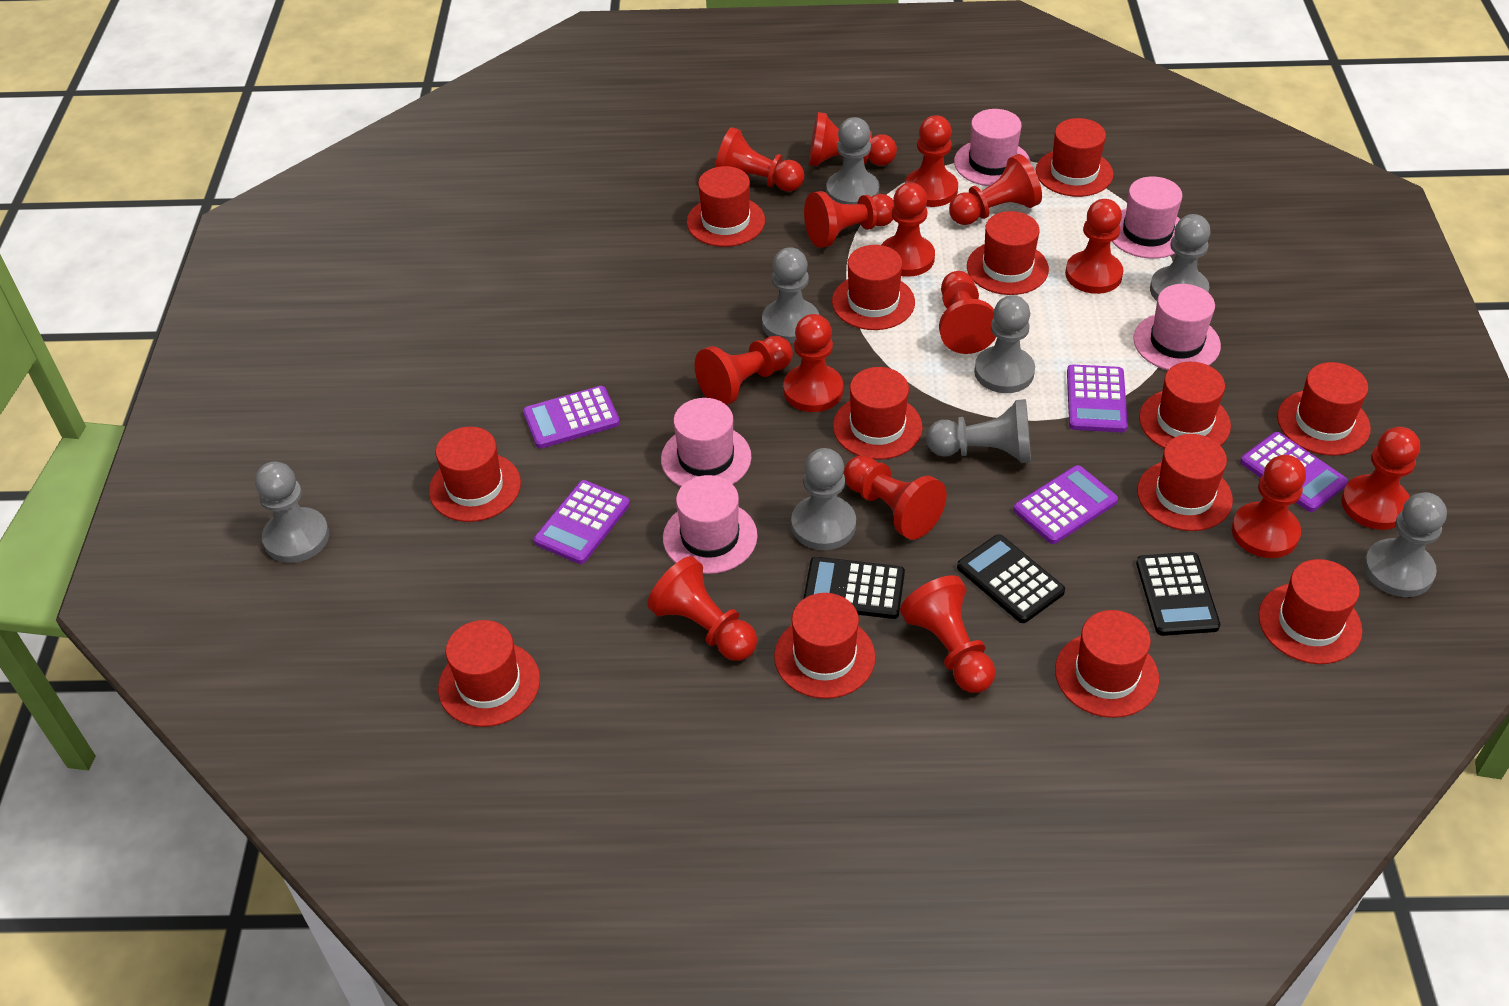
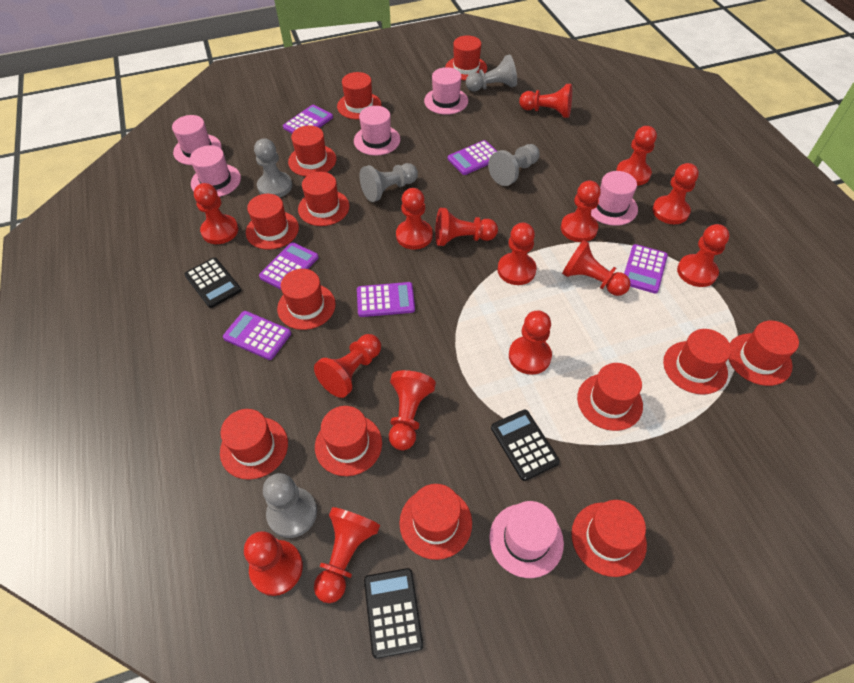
grey pawn: 8 -> 5
pink hat: 5 -> 6
purple calculator: 5 -> 6

